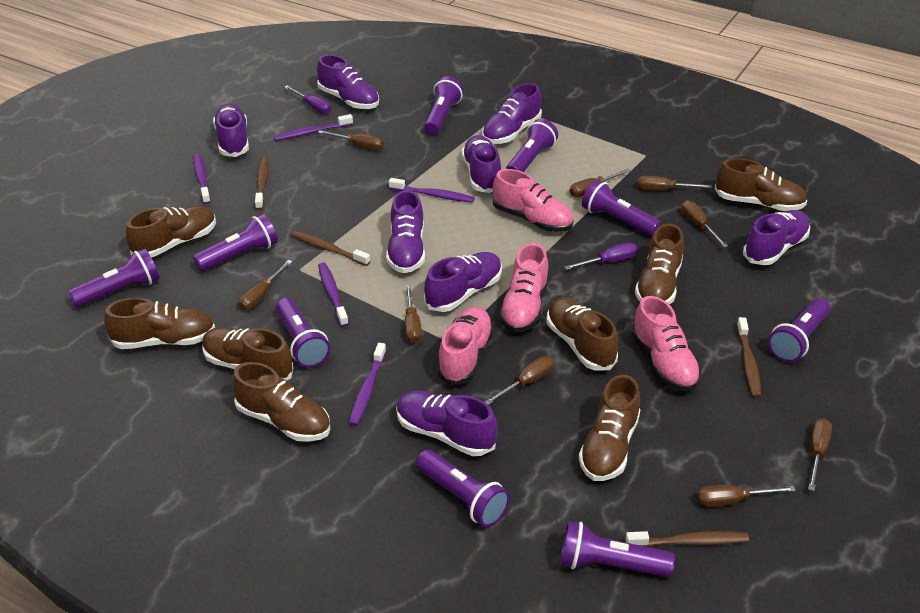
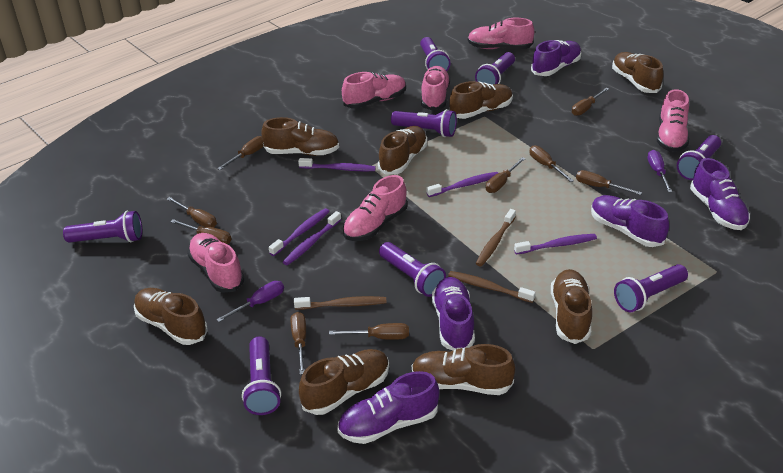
brown toothbrush: 4 -> 3
pink shoe: 4 -> 6
purple flashlight: 9 -> 8
purple shoe: 8 -> 5

